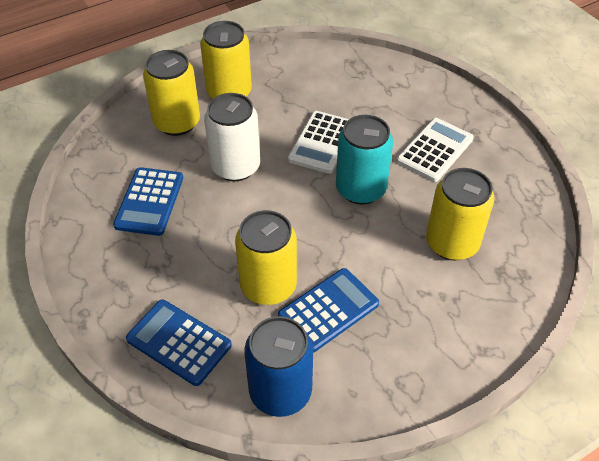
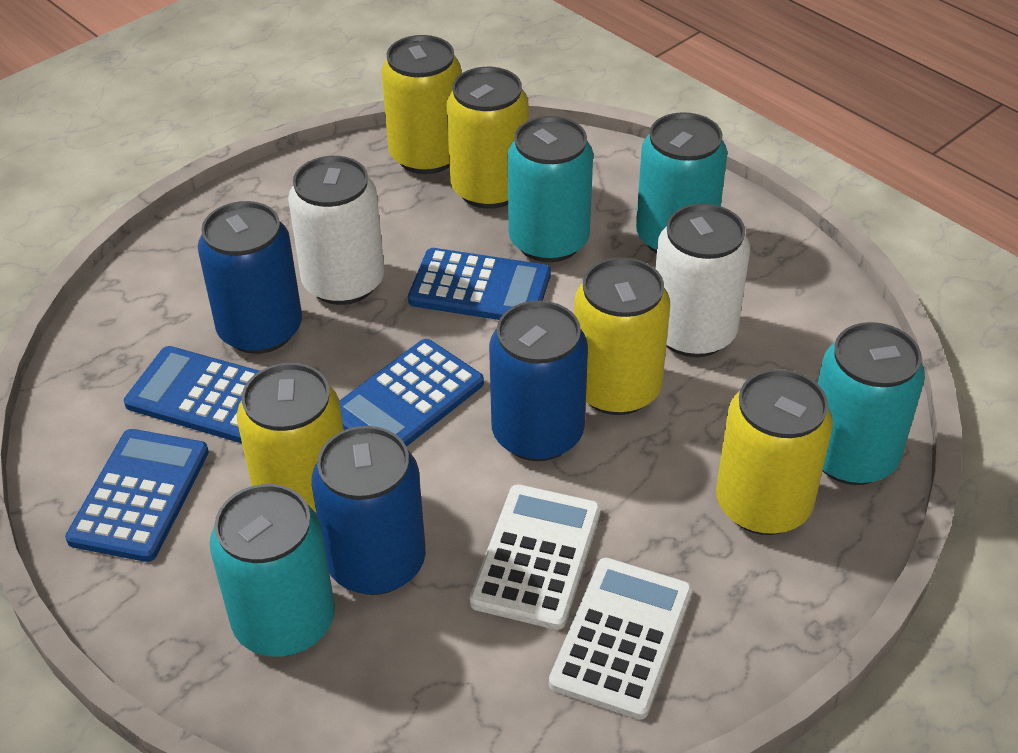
blue calculator: 3 -> 4
blue can: 1 -> 3
turquoise can: 1 -> 4
white can: 1 -> 2
yellow can: 4 -> 5

